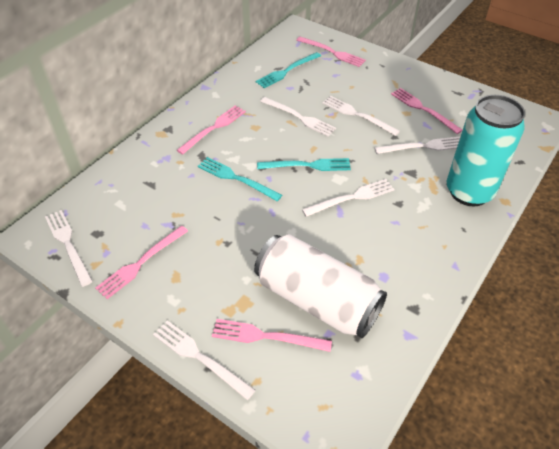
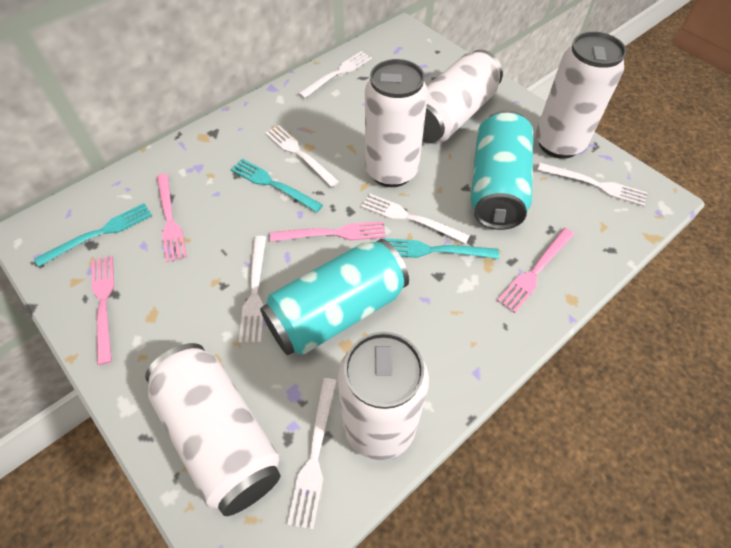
pink fork: 5 -> 4
turquoise can: 1 -> 2
white can: 1 -> 5

